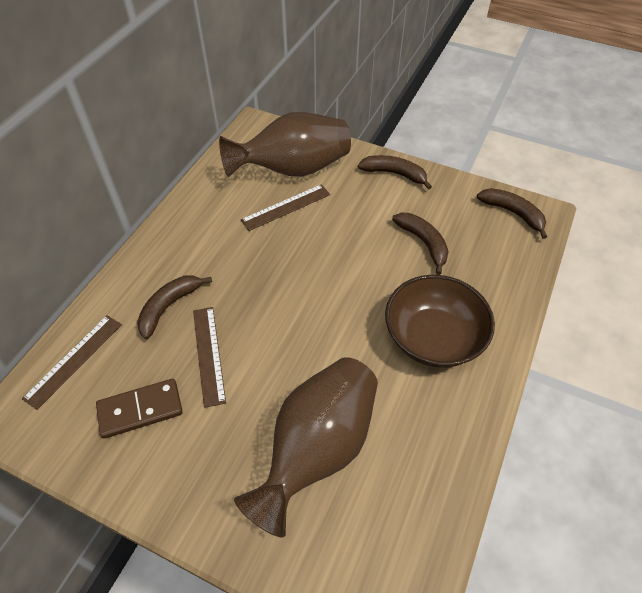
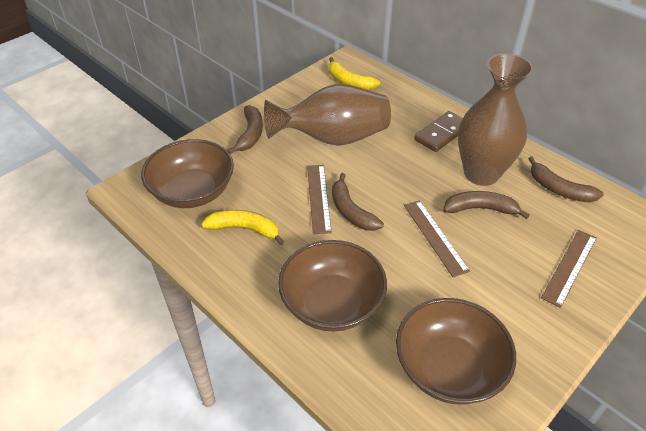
brown bowl: 1 -> 3
yellow banana: 0 -> 2

